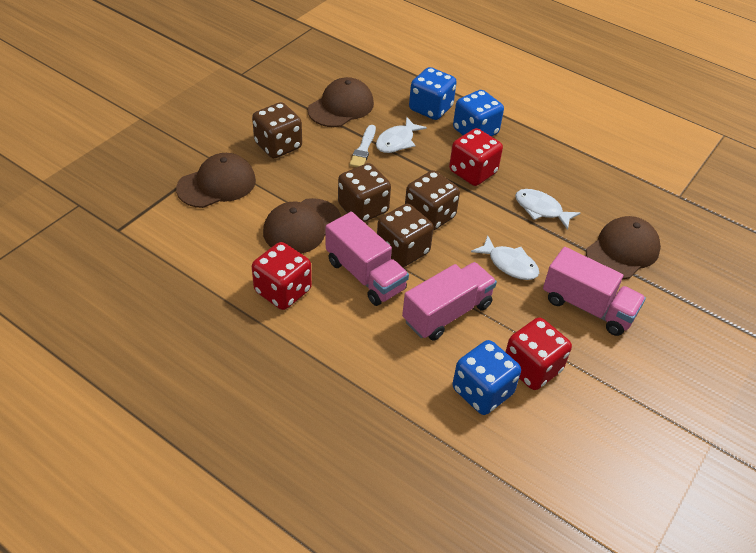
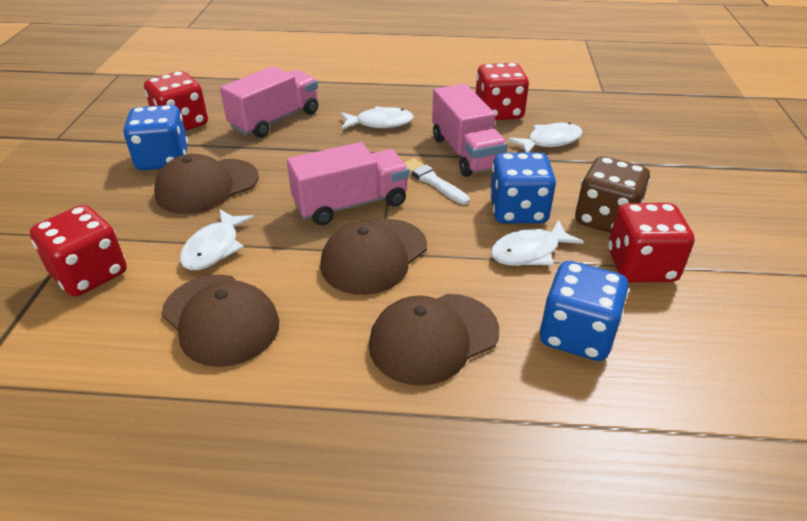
brown dice: 4 -> 1
red dice: 3 -> 4
white fish: 3 -> 4

